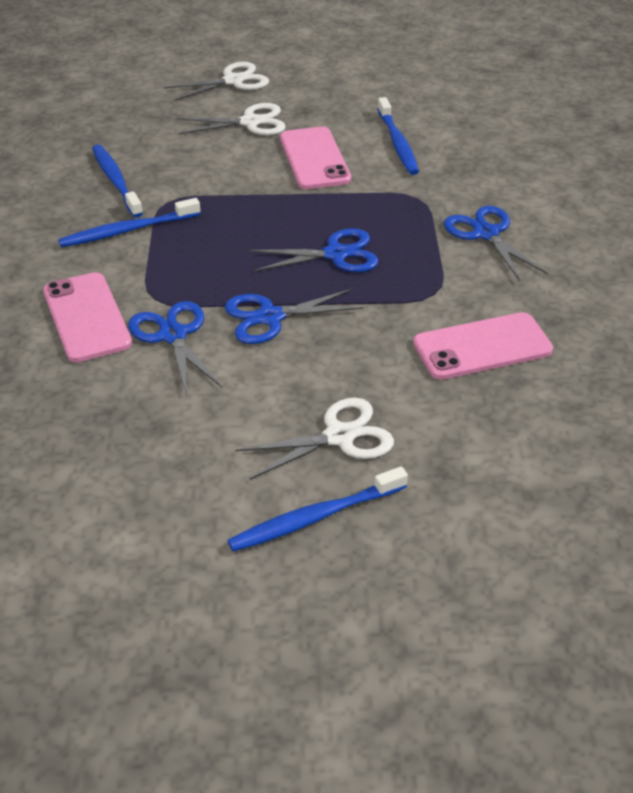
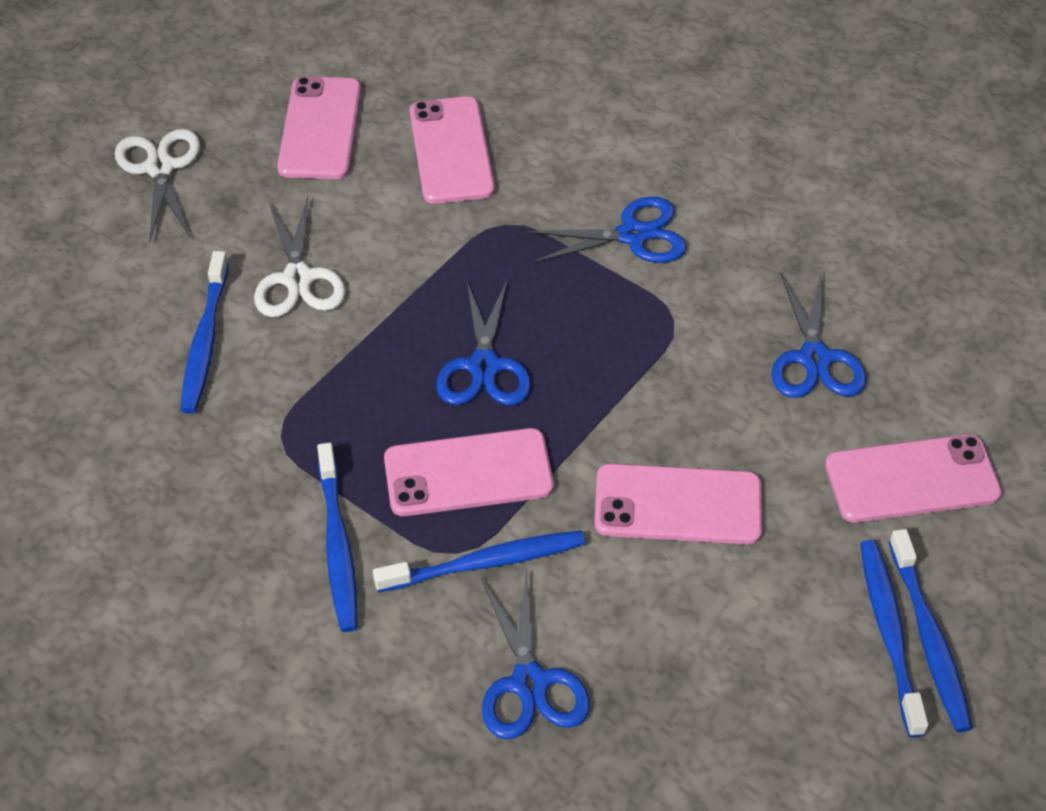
blue toothbrush: 4 -> 5
pink phone: 3 -> 5
white scissors: 3 -> 2

